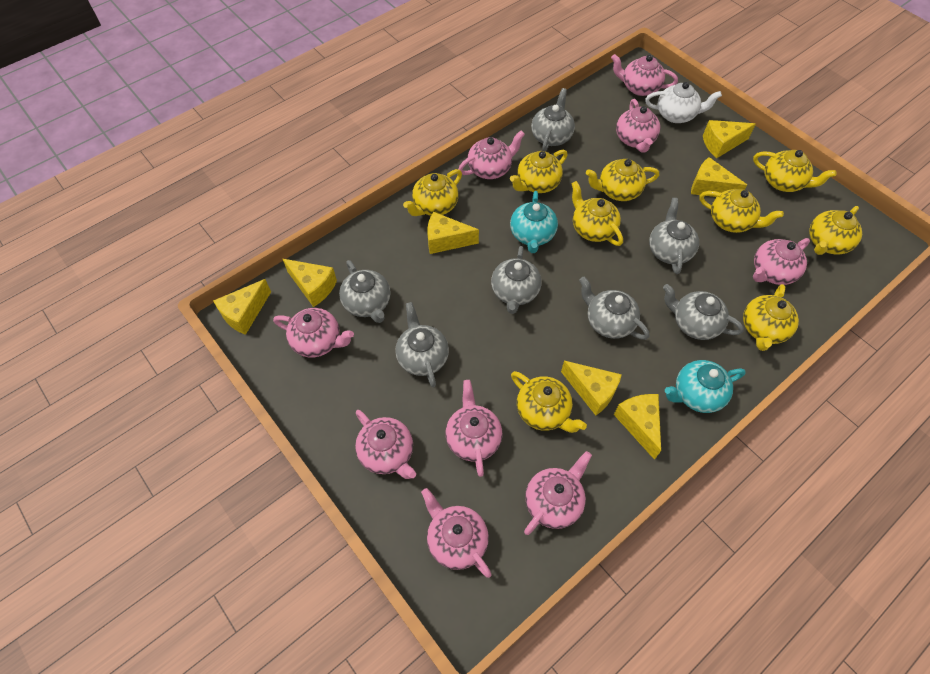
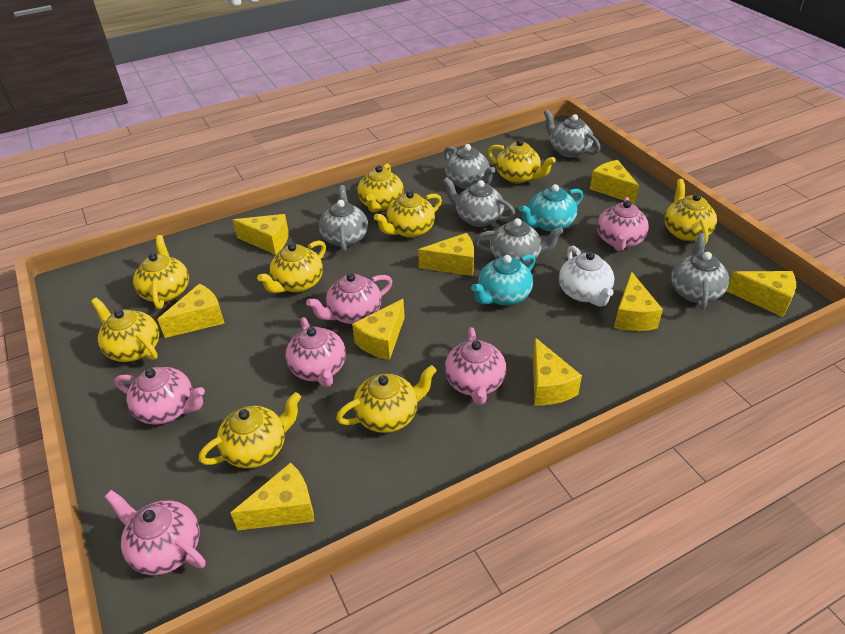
grey teapot: 7 -> 6
pink teapot: 9 -> 6
yellow cheese: 7 -> 9

